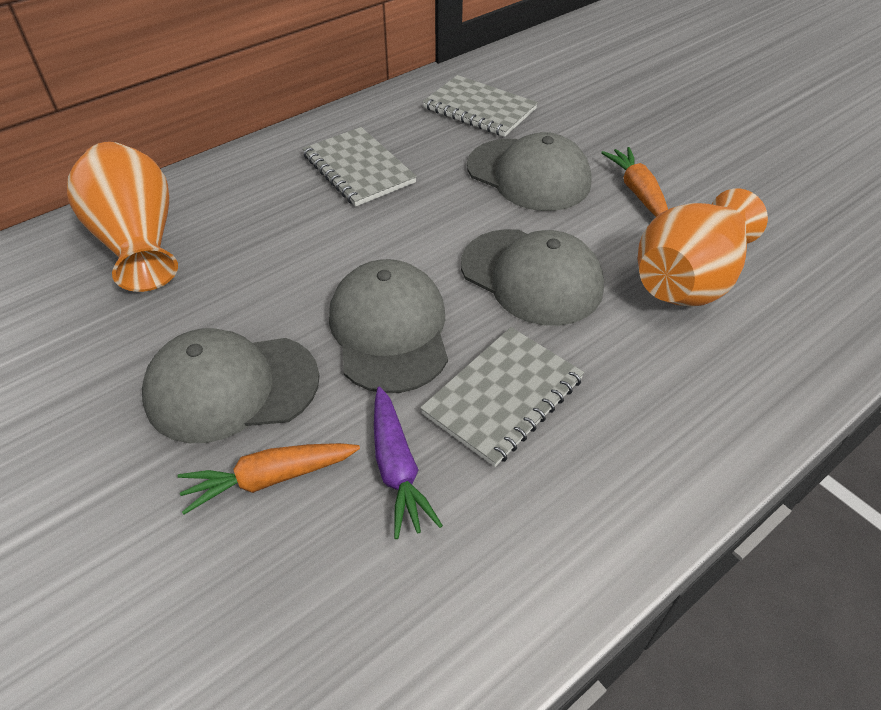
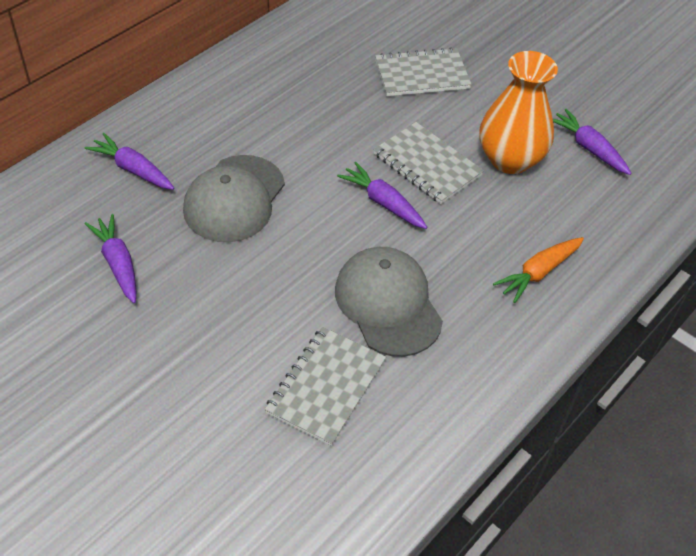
grey cap: 4 -> 2
orange carrot: 2 -> 1
orange vase: 2 -> 1
purple carrot: 1 -> 4

